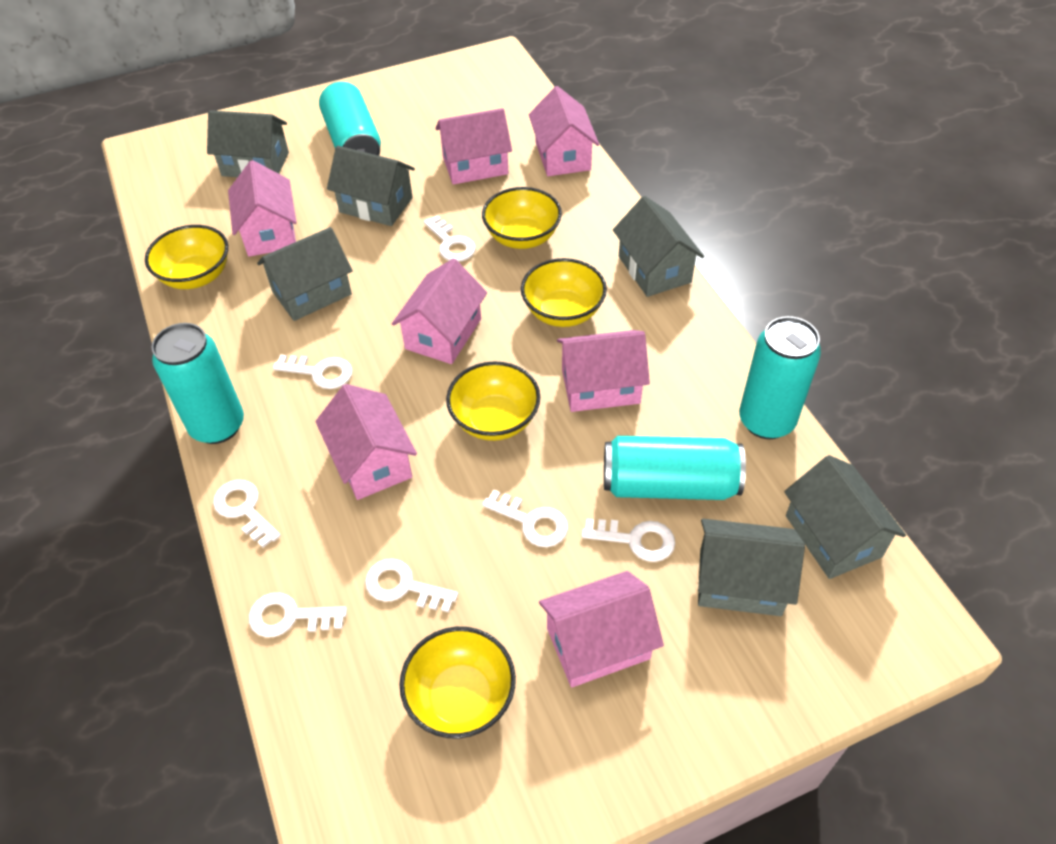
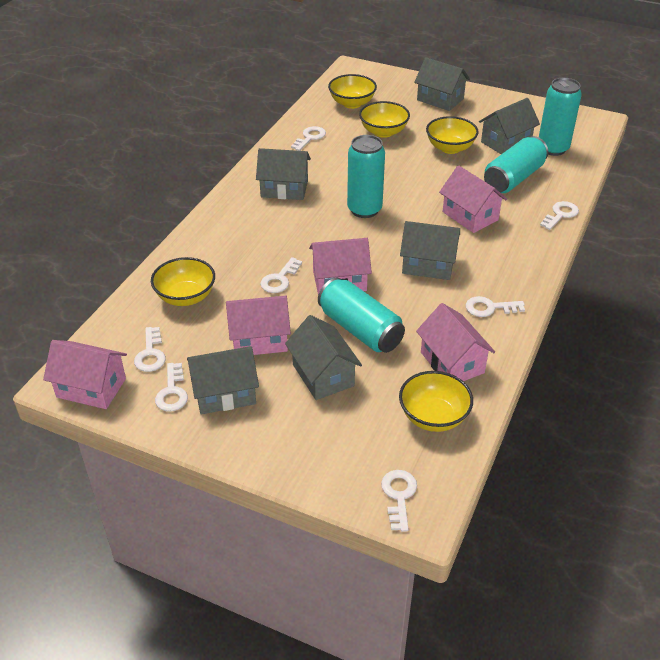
pink house: 7 -> 5

